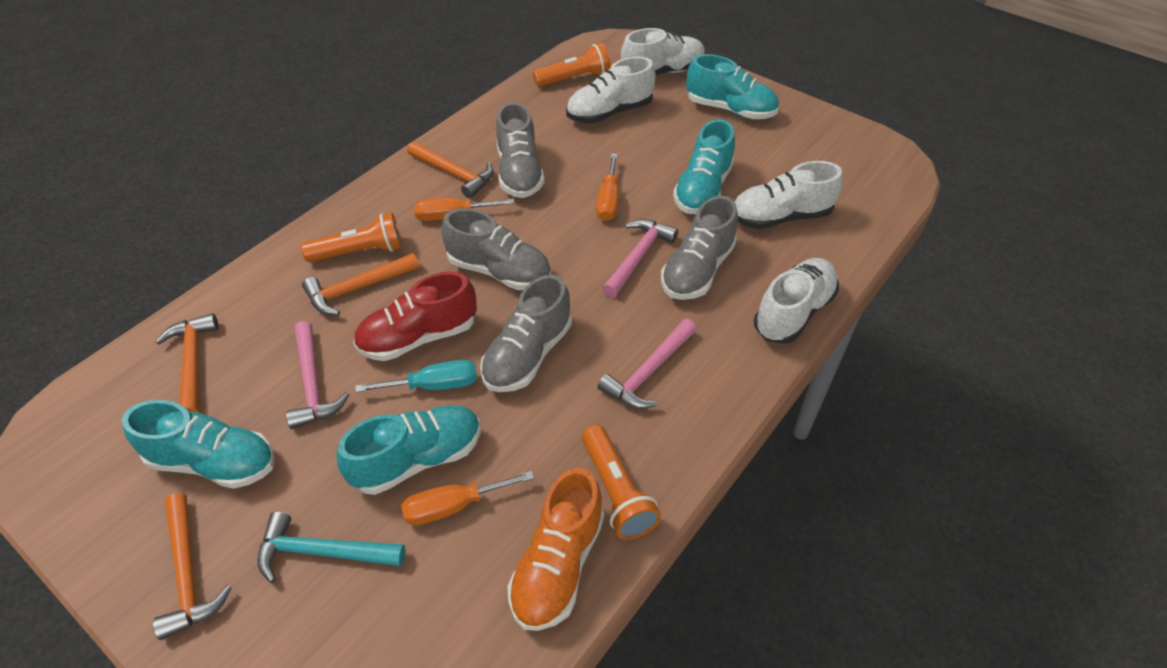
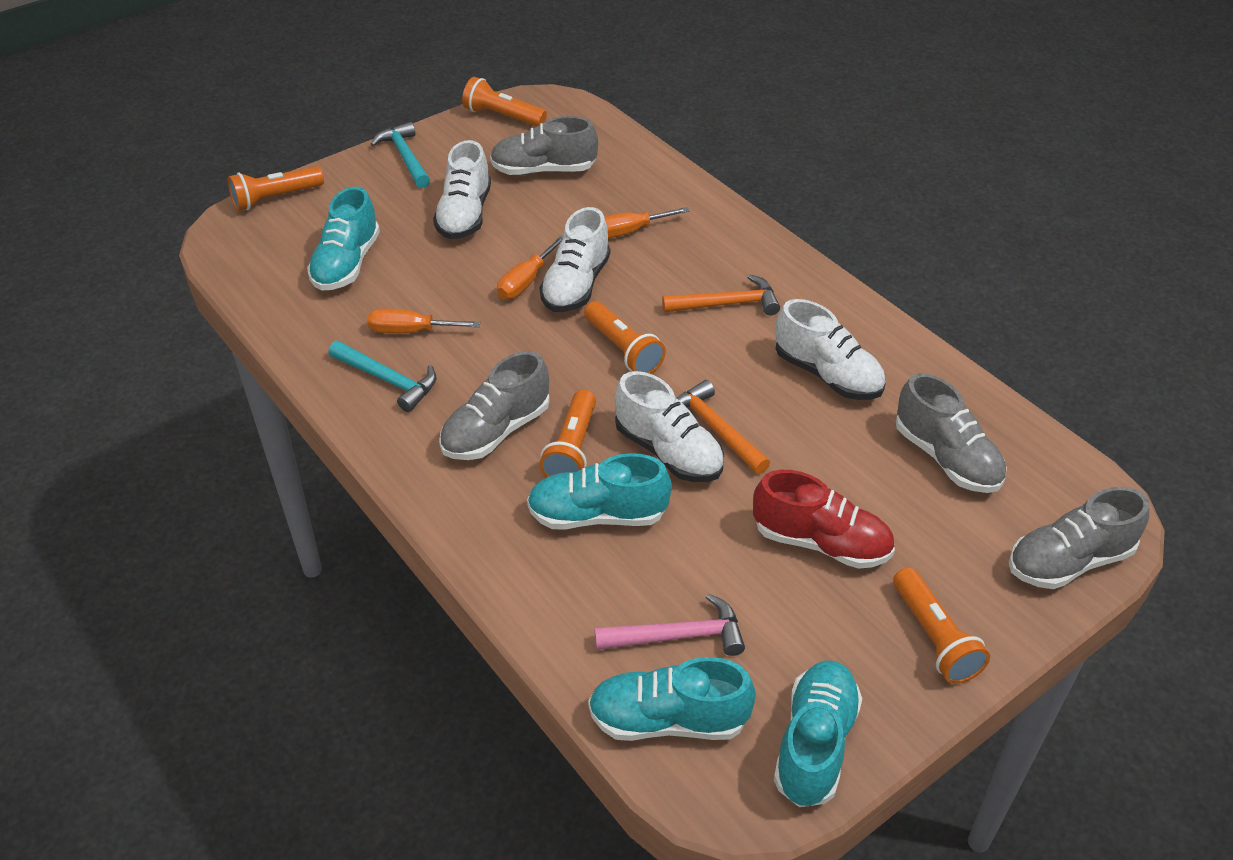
orange flashlight: 3 -> 5
orange hammer: 4 -> 2
orange shoe: 1 -> 0
pink hammer: 3 -> 1
turquoise hammer: 1 -> 2
turquoise screwdriver: 1 -> 0

